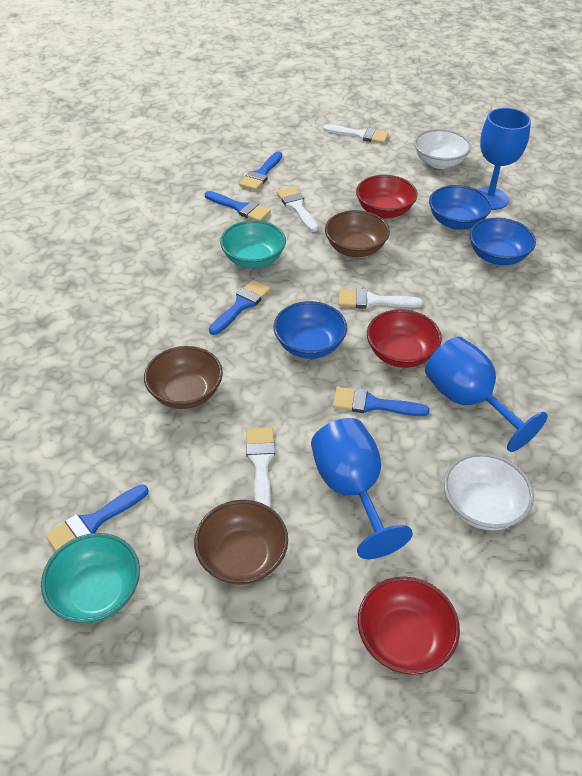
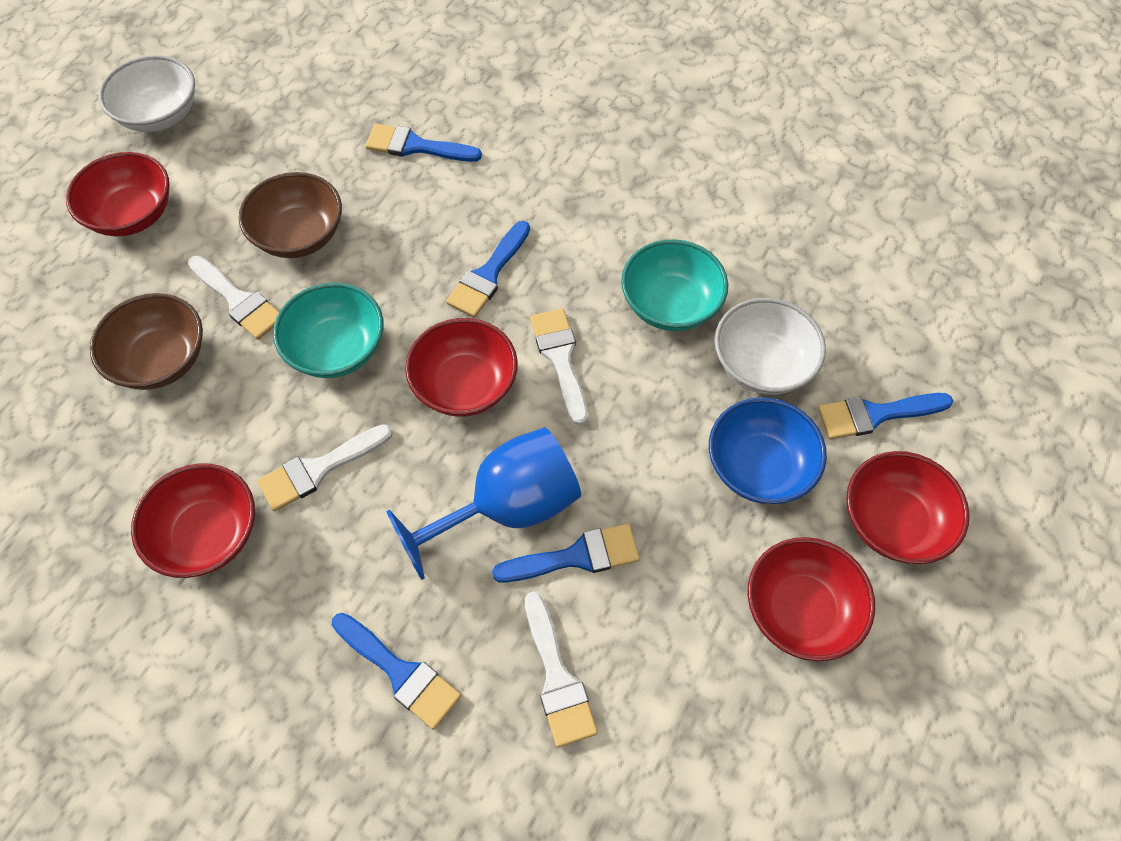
blue bowl: 3 -> 1
blue goblet: 3 -> 1
brown bowl: 3 -> 2
red bowl: 3 -> 5

